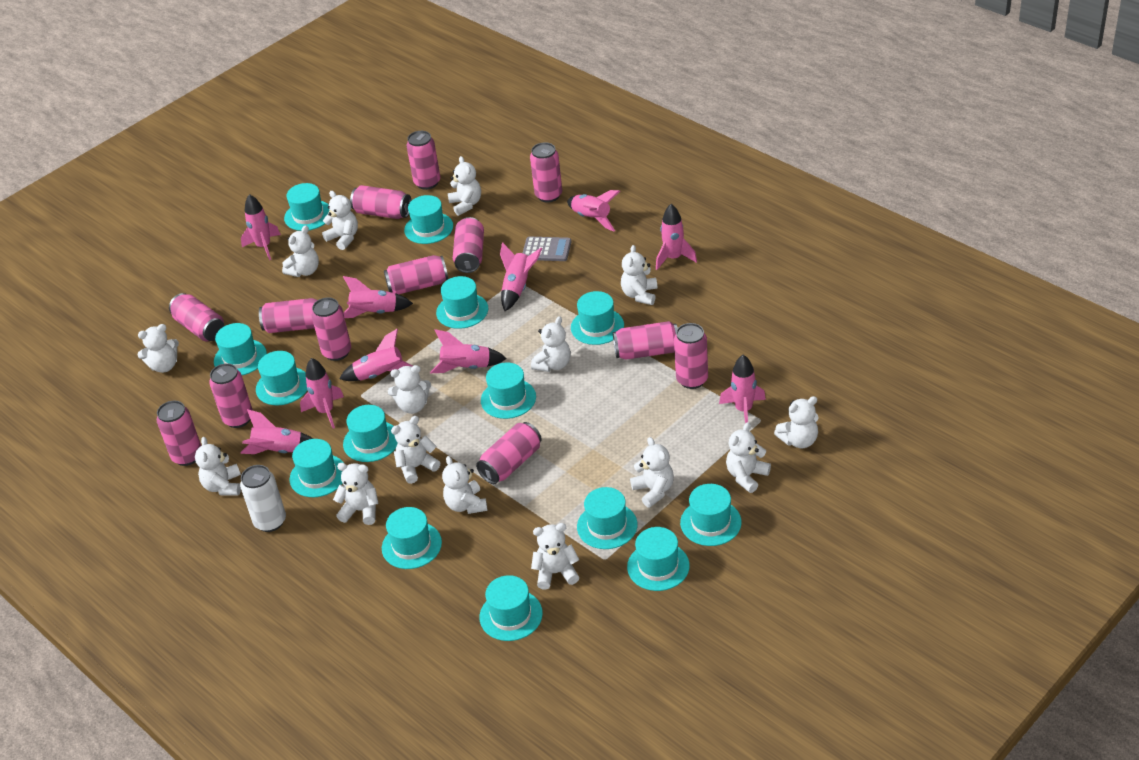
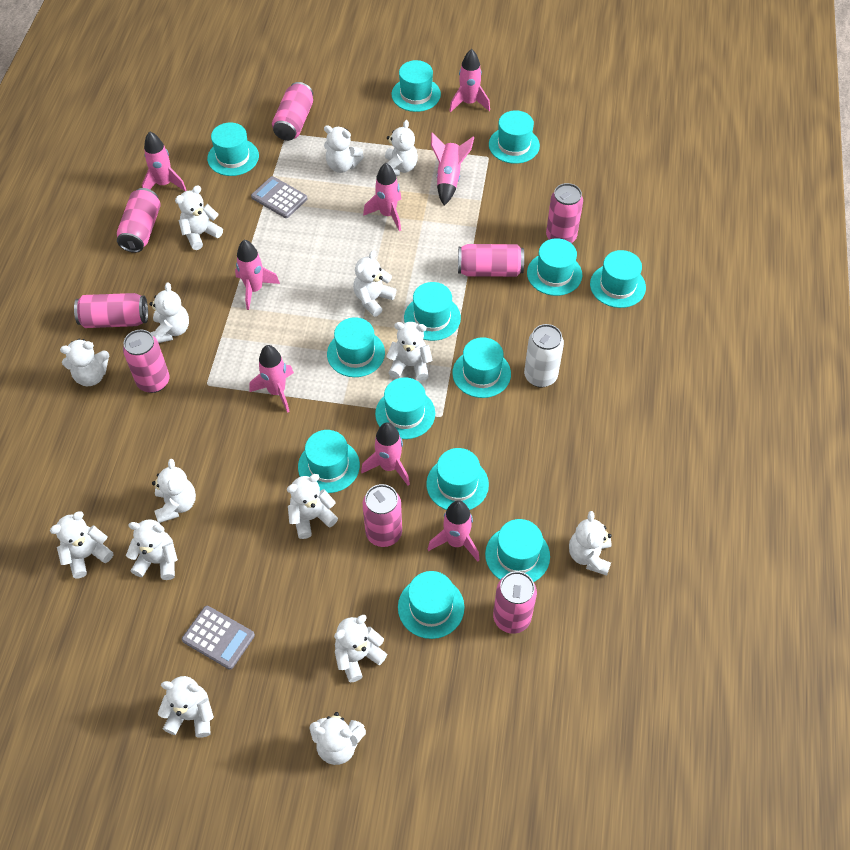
grey calculator: 1 -> 2
pink can: 13 -> 8
pink rocket: 10 -> 8
turquoise hat: 14 -> 13

